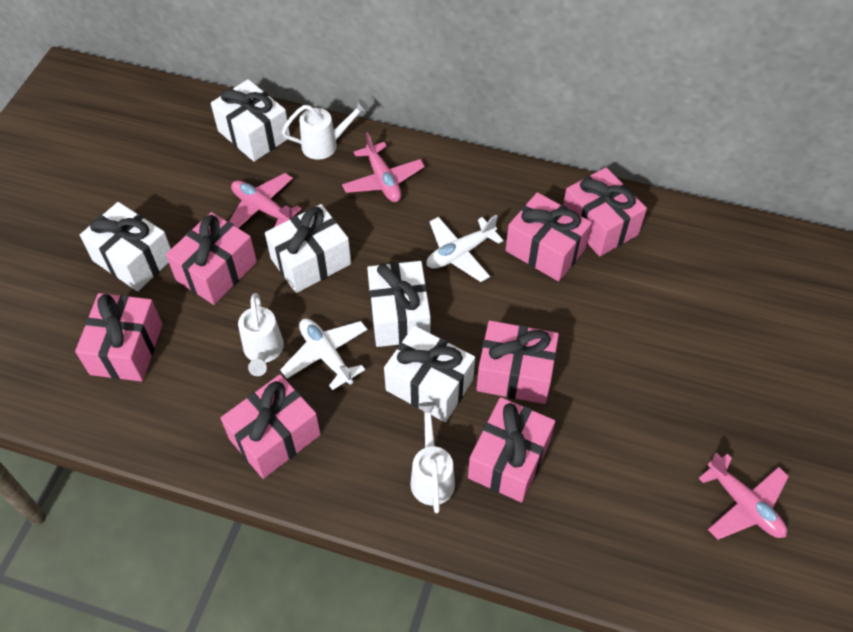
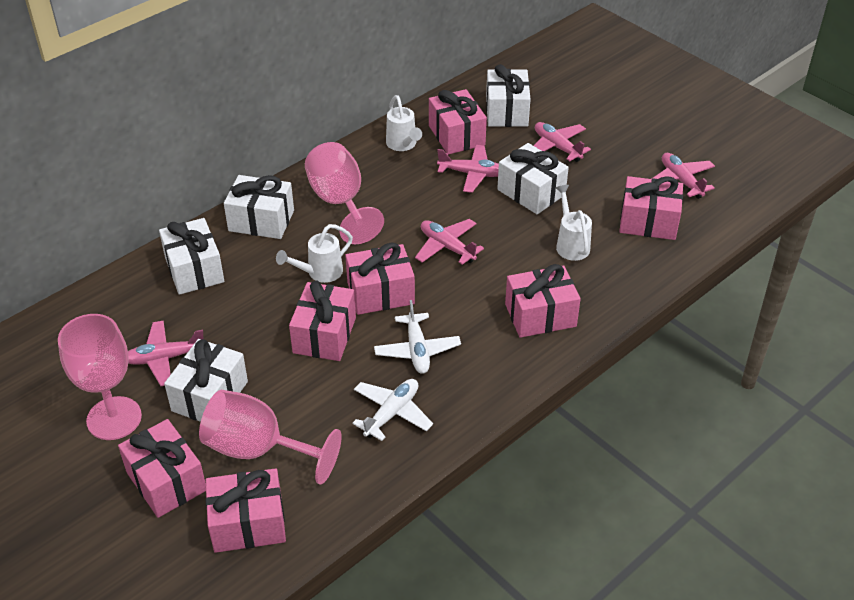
pink goblet: 0 -> 3
pink plane: 3 -> 5

